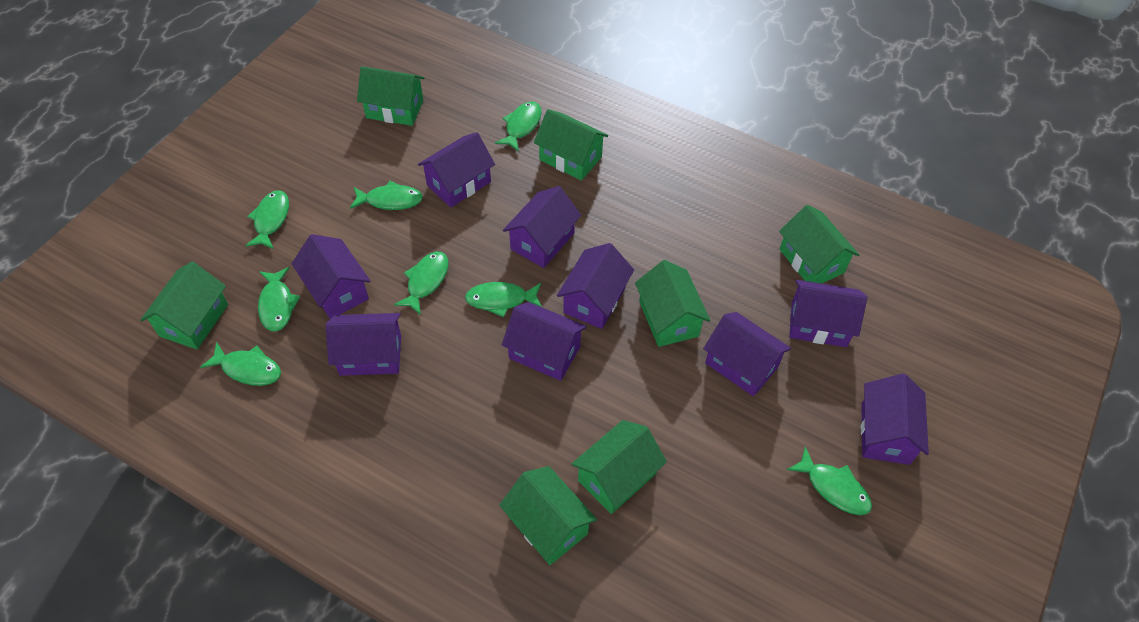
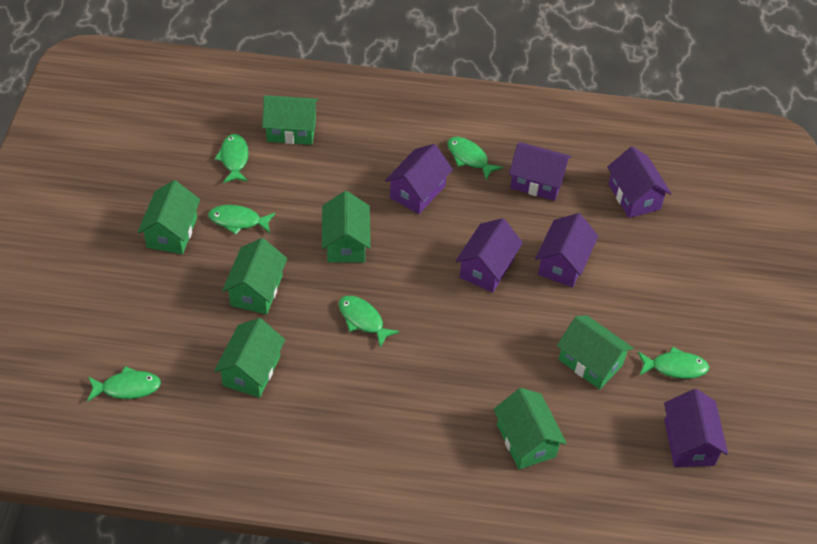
green fish: 8 -> 6
purple house: 9 -> 6

